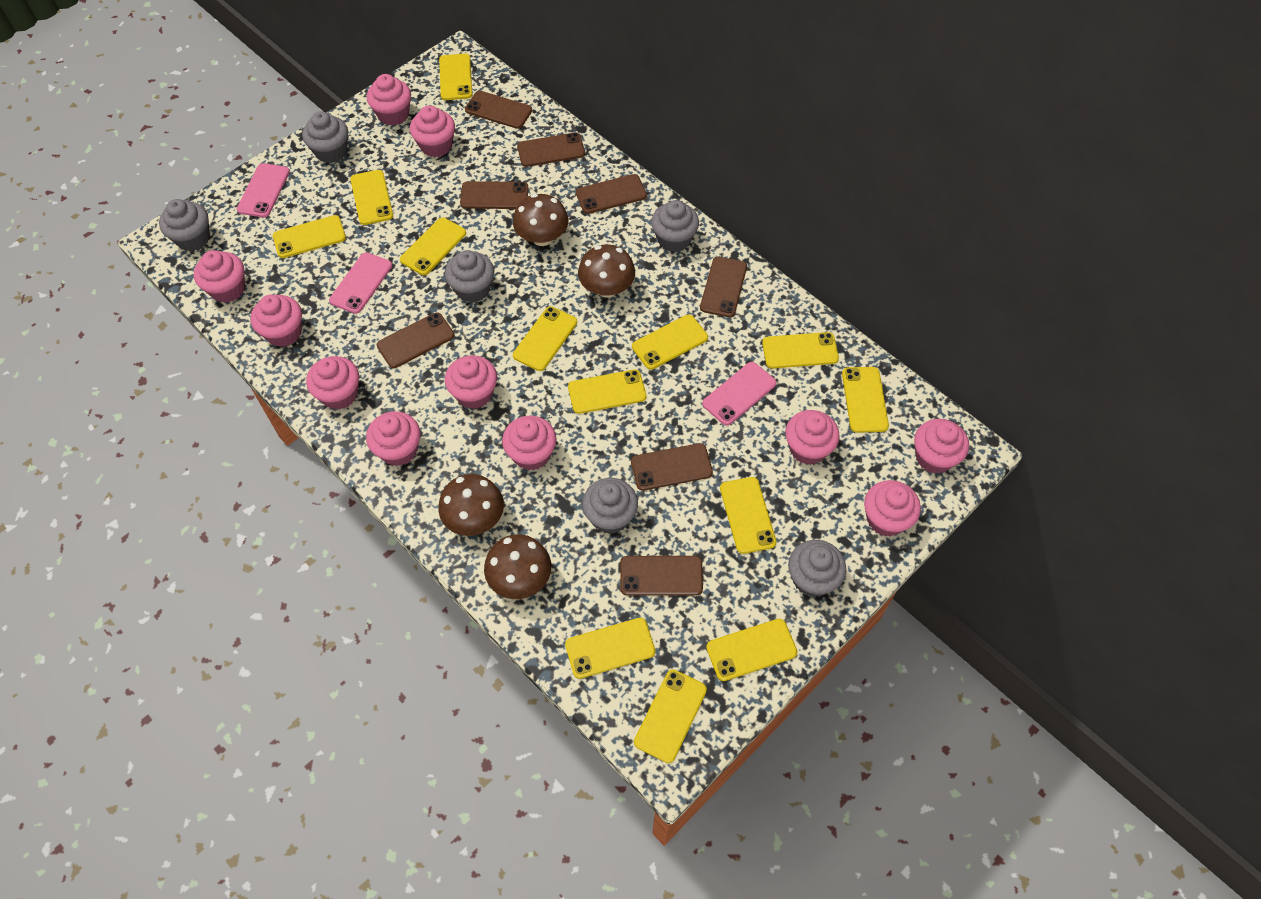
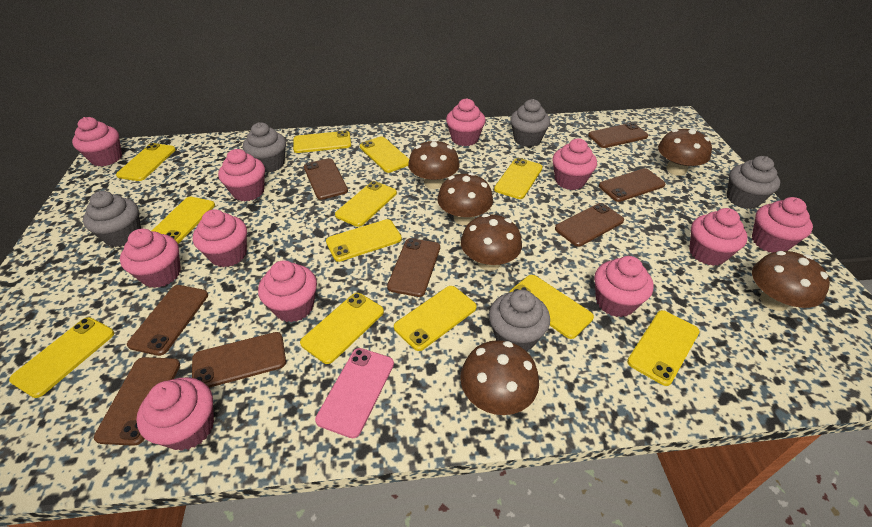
brown mushroom: 4 -> 6
grey cupcake: 6 -> 5
pink phone: 3 -> 1
yellow phone: 13 -> 12

